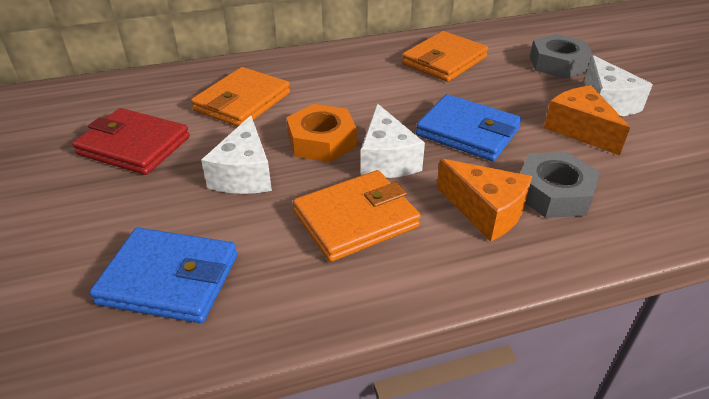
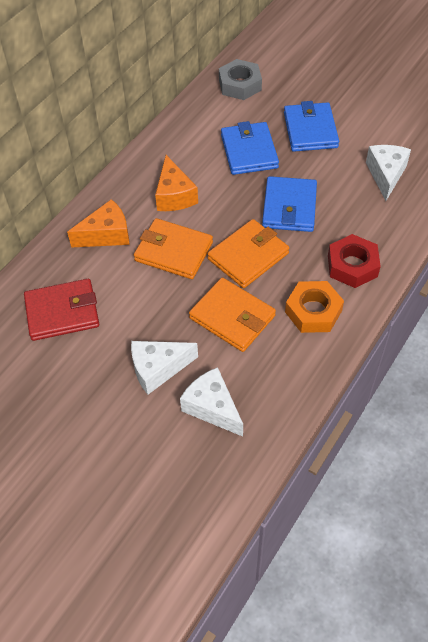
blue wallet: 2 -> 3
grey nut: 2 -> 1
red nut: 0 -> 1

